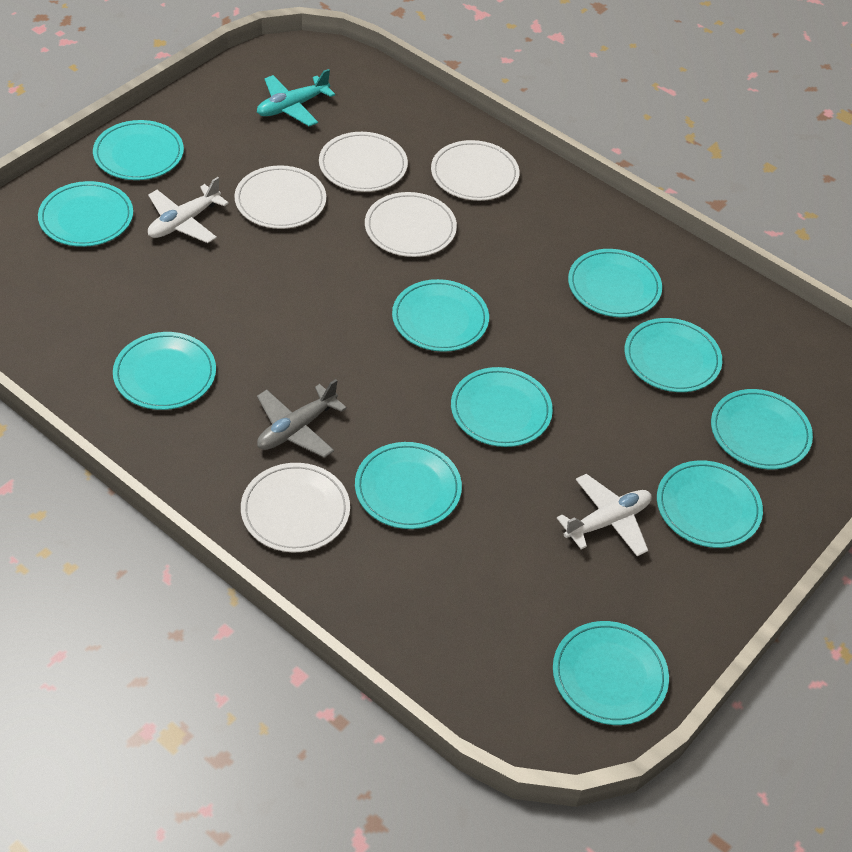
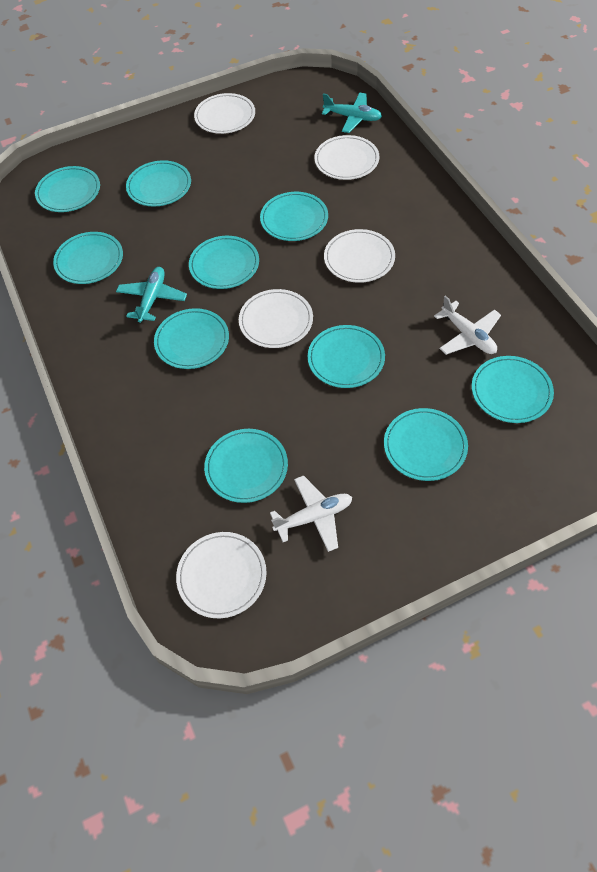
grey plane: 1 -> 0
turquoise plane: 1 -> 2
turquoise plate: 11 -> 10

